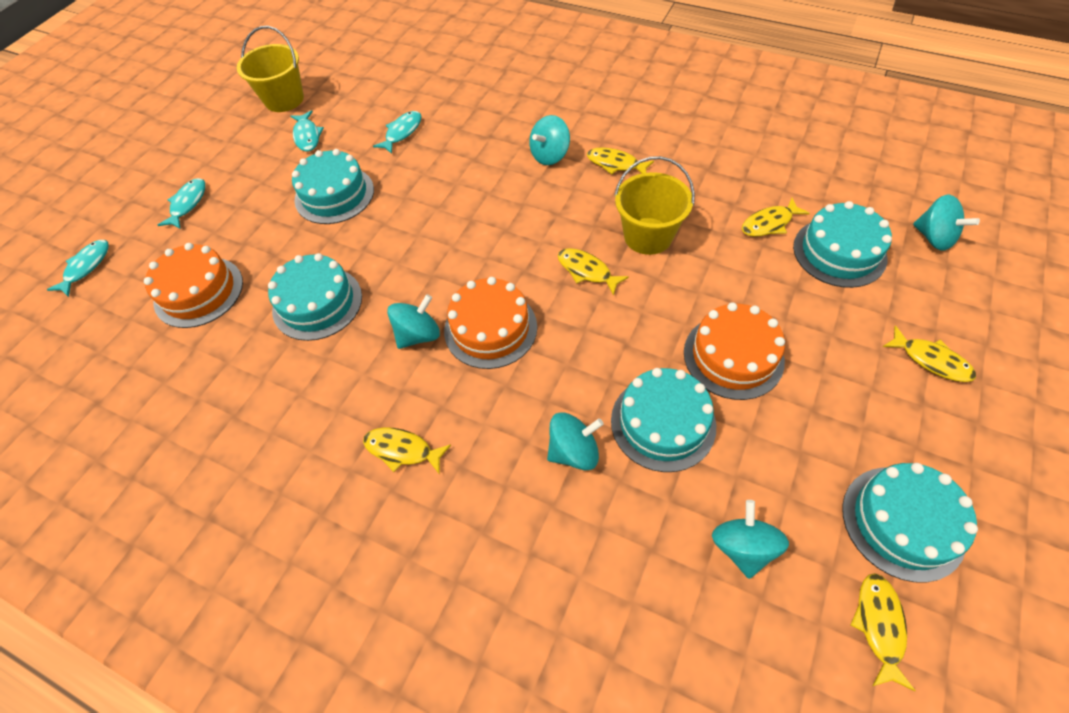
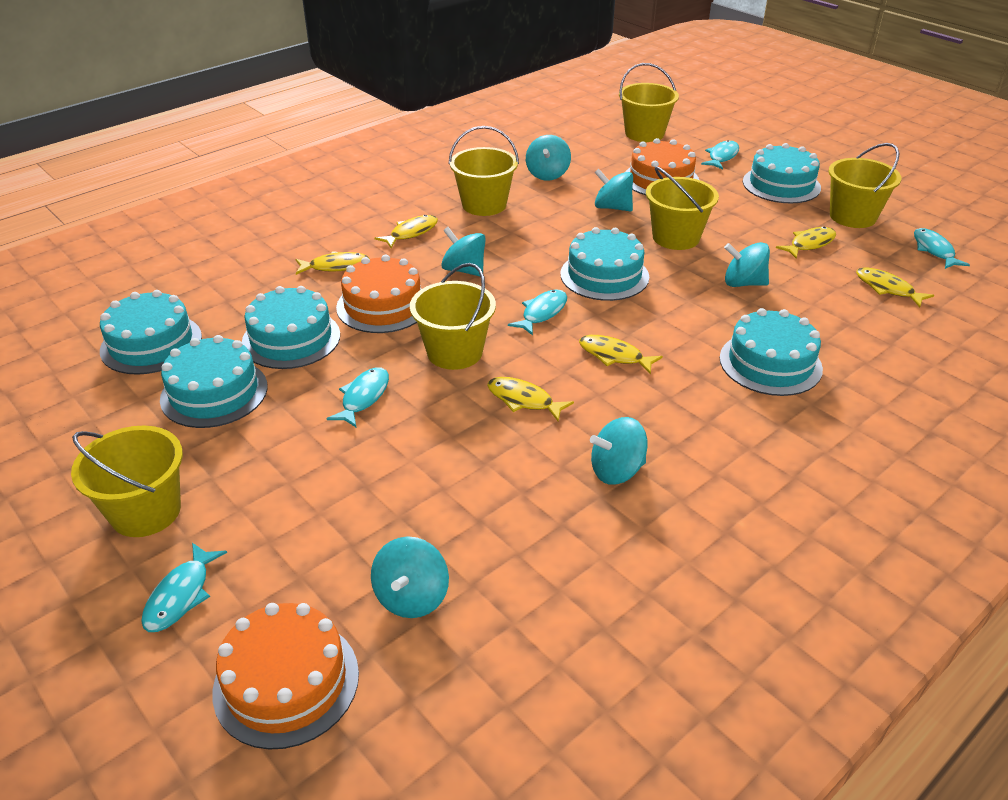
turquoise cake: 5 -> 6
turquoise fish: 4 -> 5
turquoise spinning top: 5 -> 6
yellow bucket: 2 -> 6

